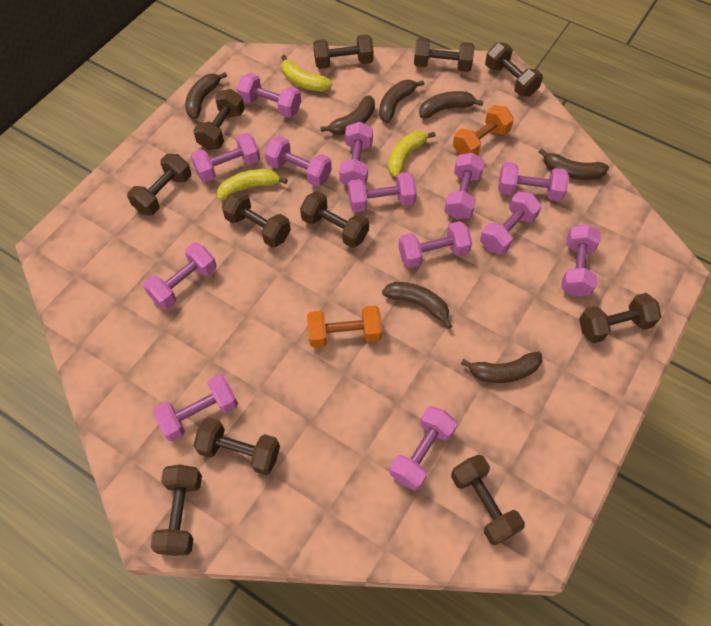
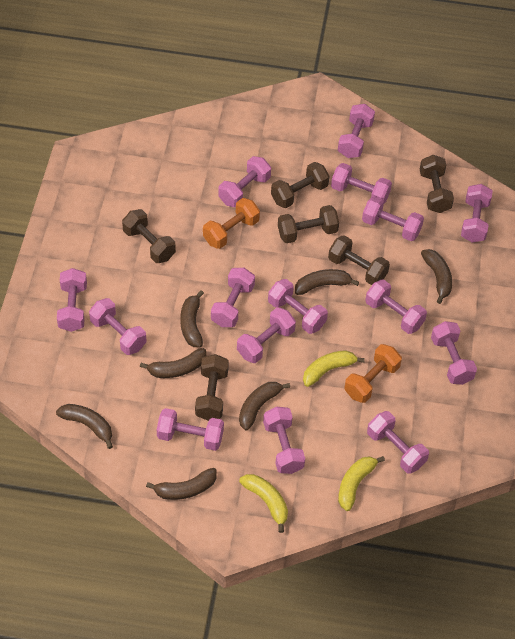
brown dumbbell: 11 -> 6
pink dumbbell: 13 -> 15

